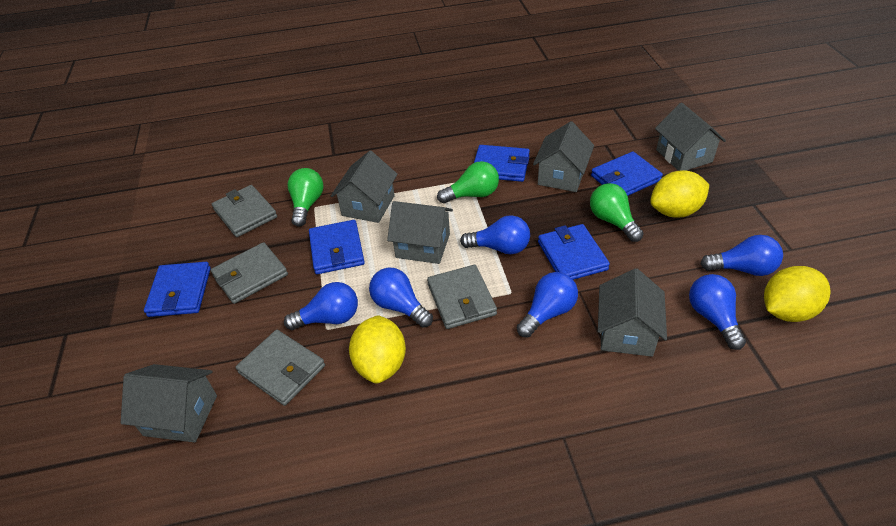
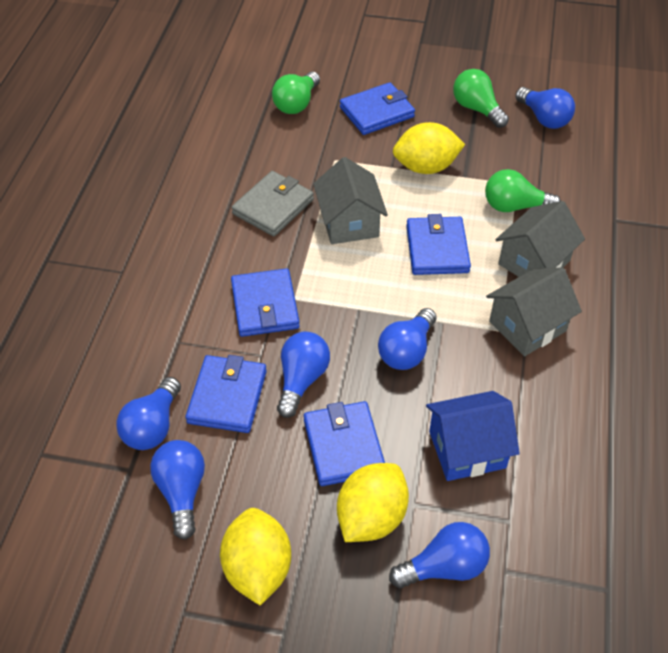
blue house: 0 -> 1
grey house: 6 -> 3
grey wallet: 4 -> 1

